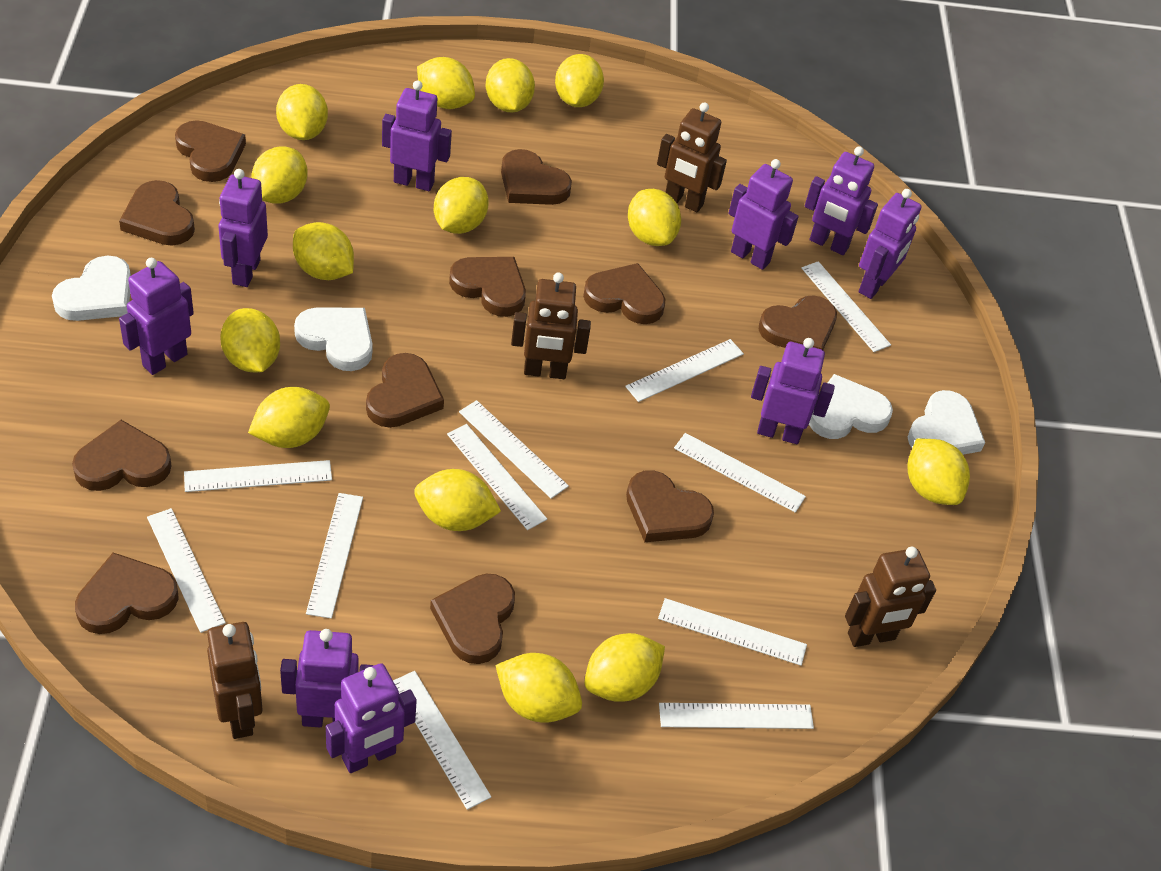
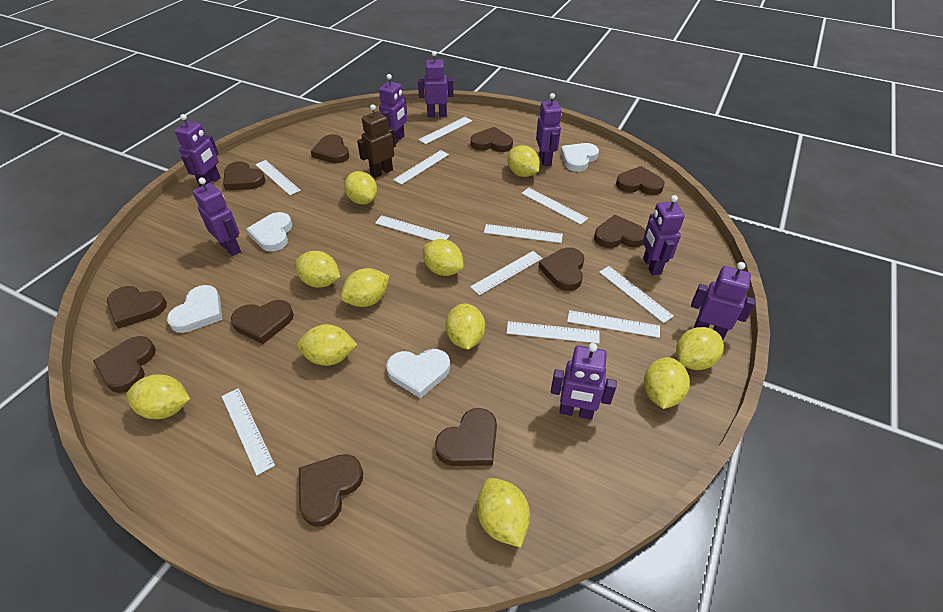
brown robot: 4 -> 1
purple robot: 9 -> 8
yellow lemon: 14 -> 11

